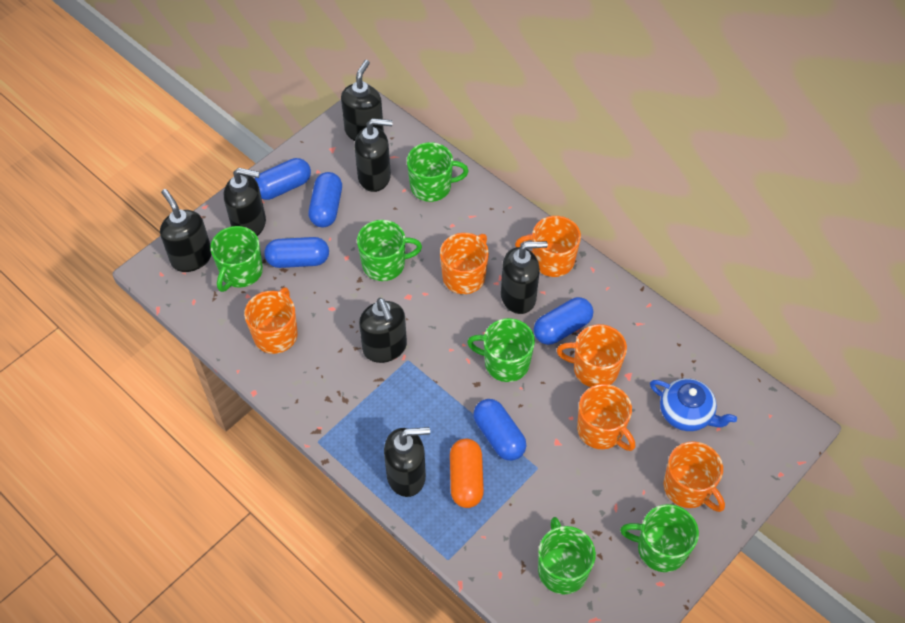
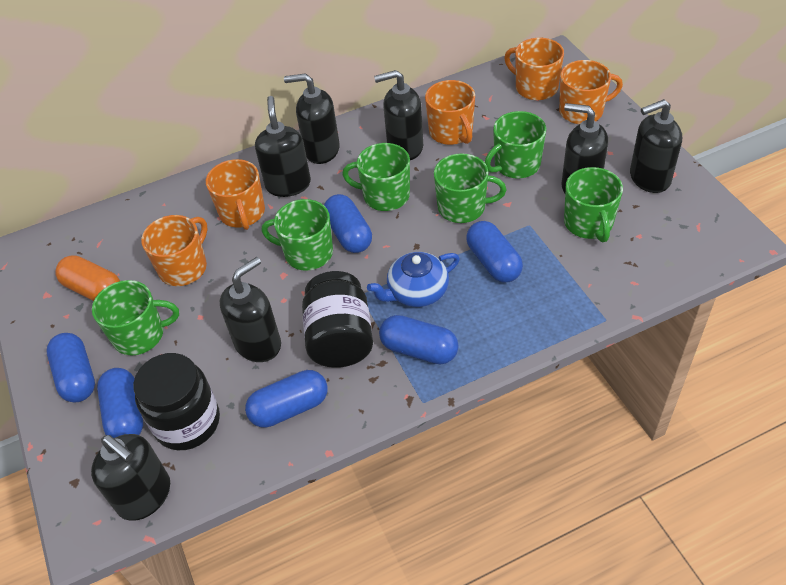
black jar: 0 -> 2
blue capsule: 5 -> 6
orange mug: 6 -> 5

